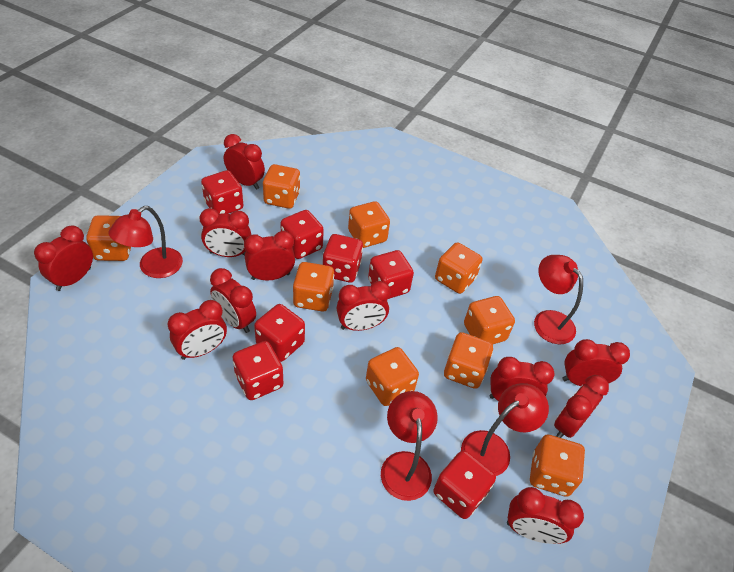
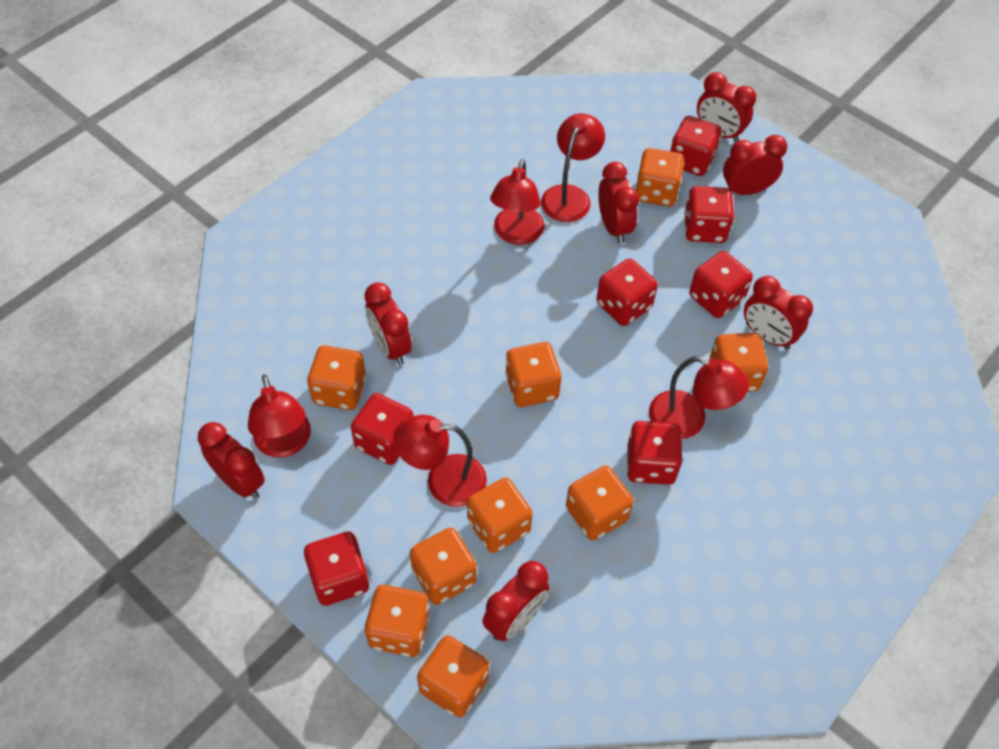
red clock: 11 -> 7
red lamp: 4 -> 5

